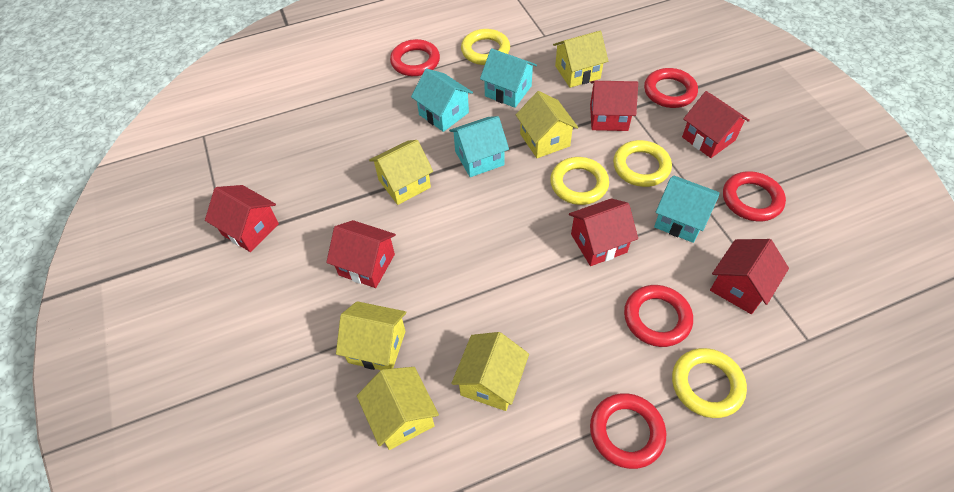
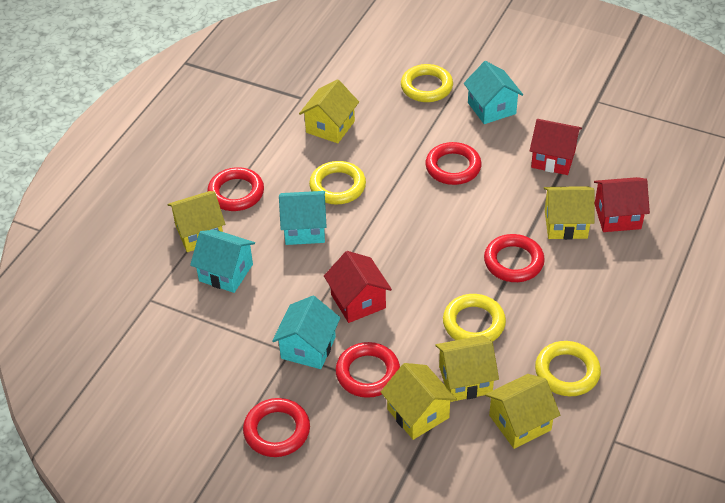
red house: 6 -> 3

